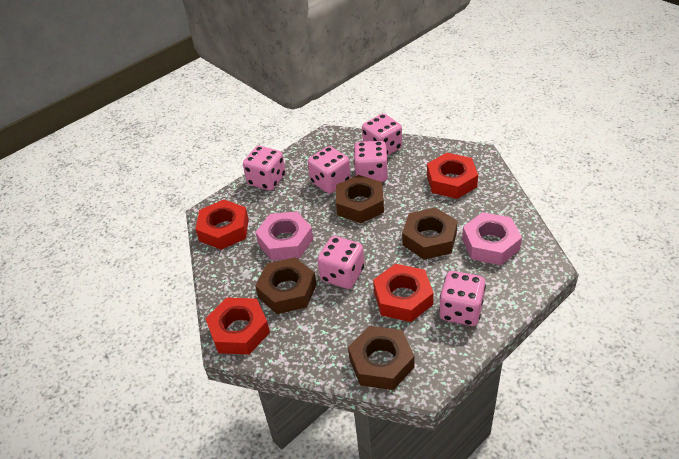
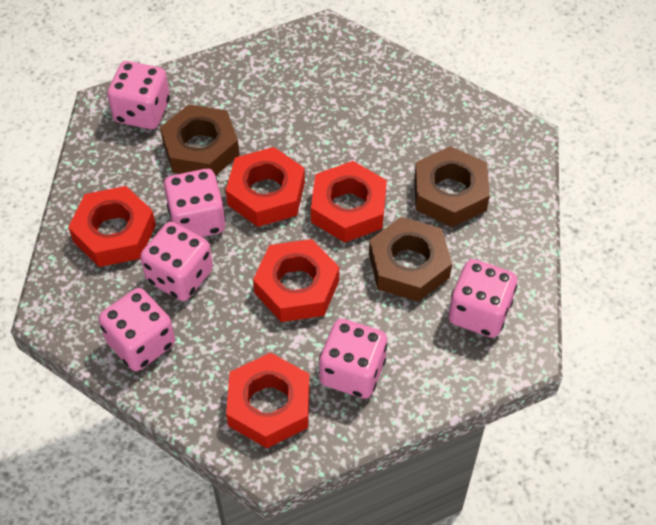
brown nut: 4 -> 3
pink nut: 2 -> 0
red nut: 4 -> 5

